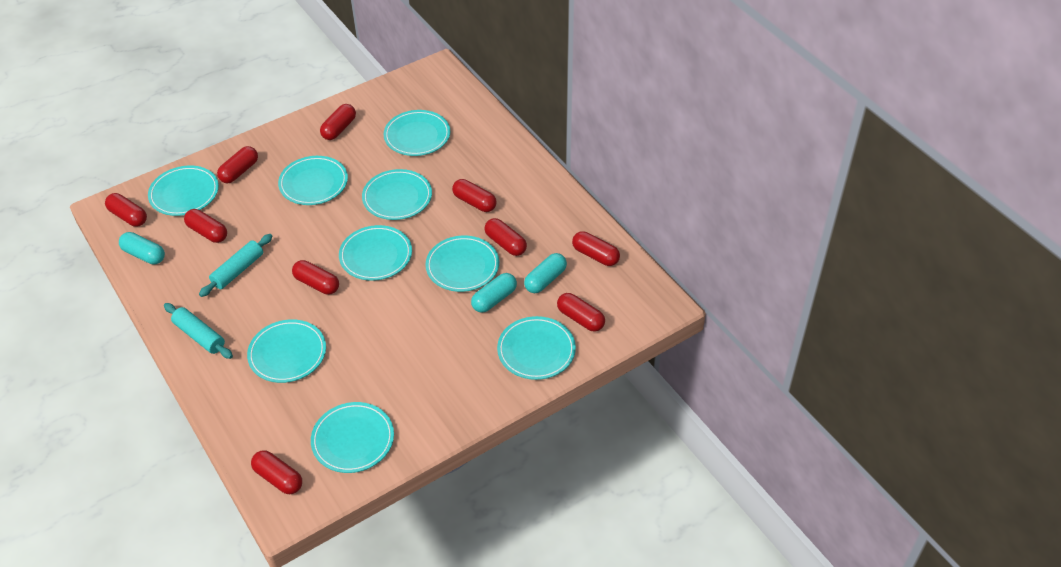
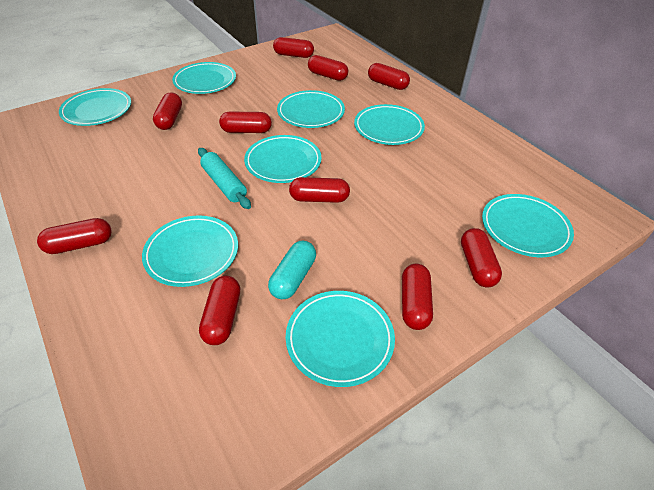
turquoise capsule: 3 -> 1
turquoise plate: 9 -> 8
turquoise rolling pin: 2 -> 1

